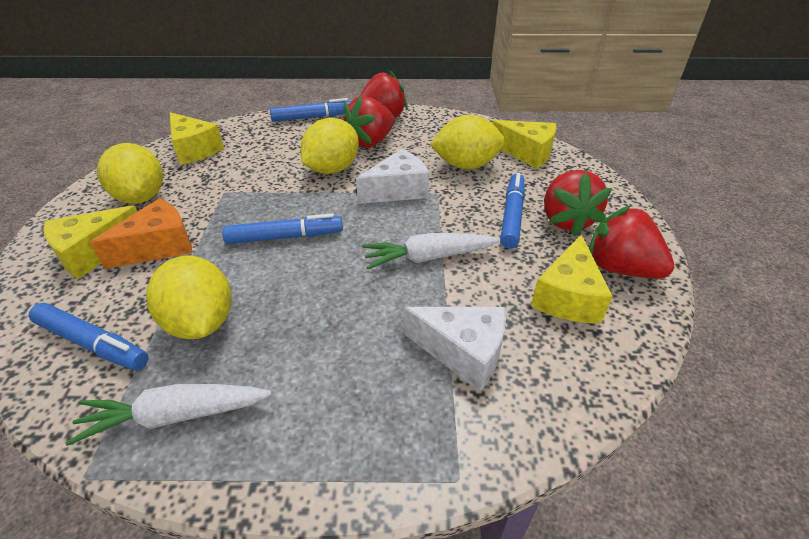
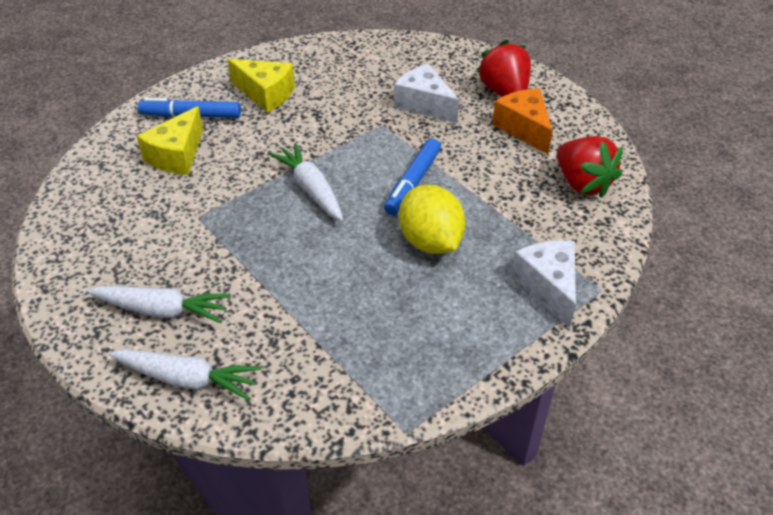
blue marker: 4 -> 2
red strawberry: 4 -> 2
white carrot: 2 -> 3
yellow cheese: 4 -> 2
yellow lemon: 4 -> 1

